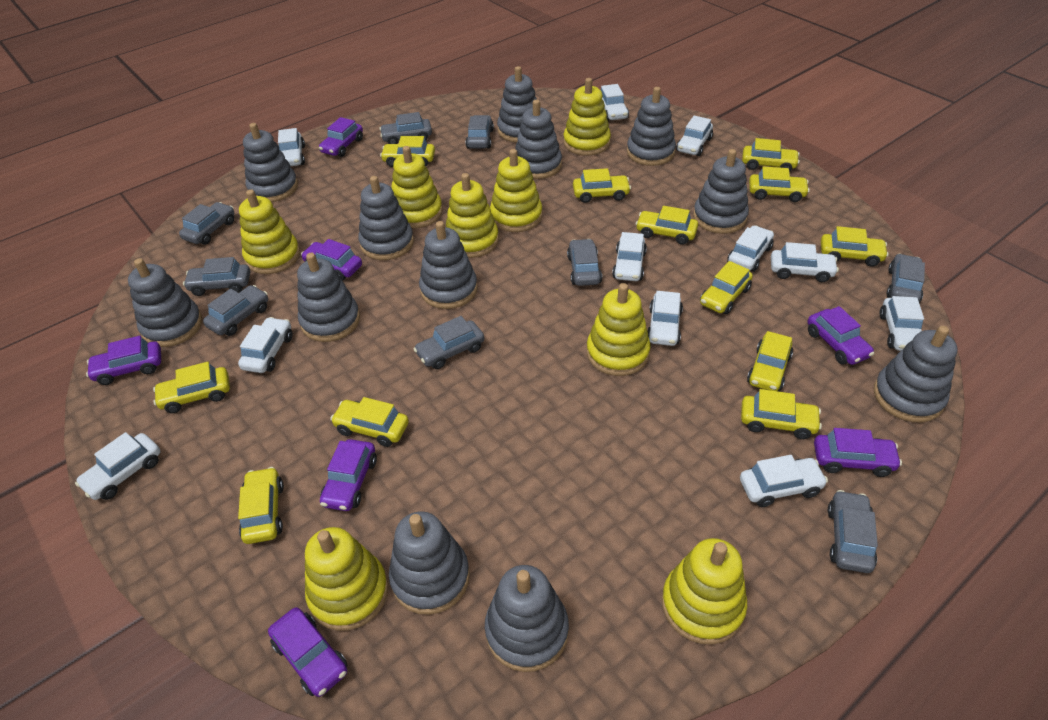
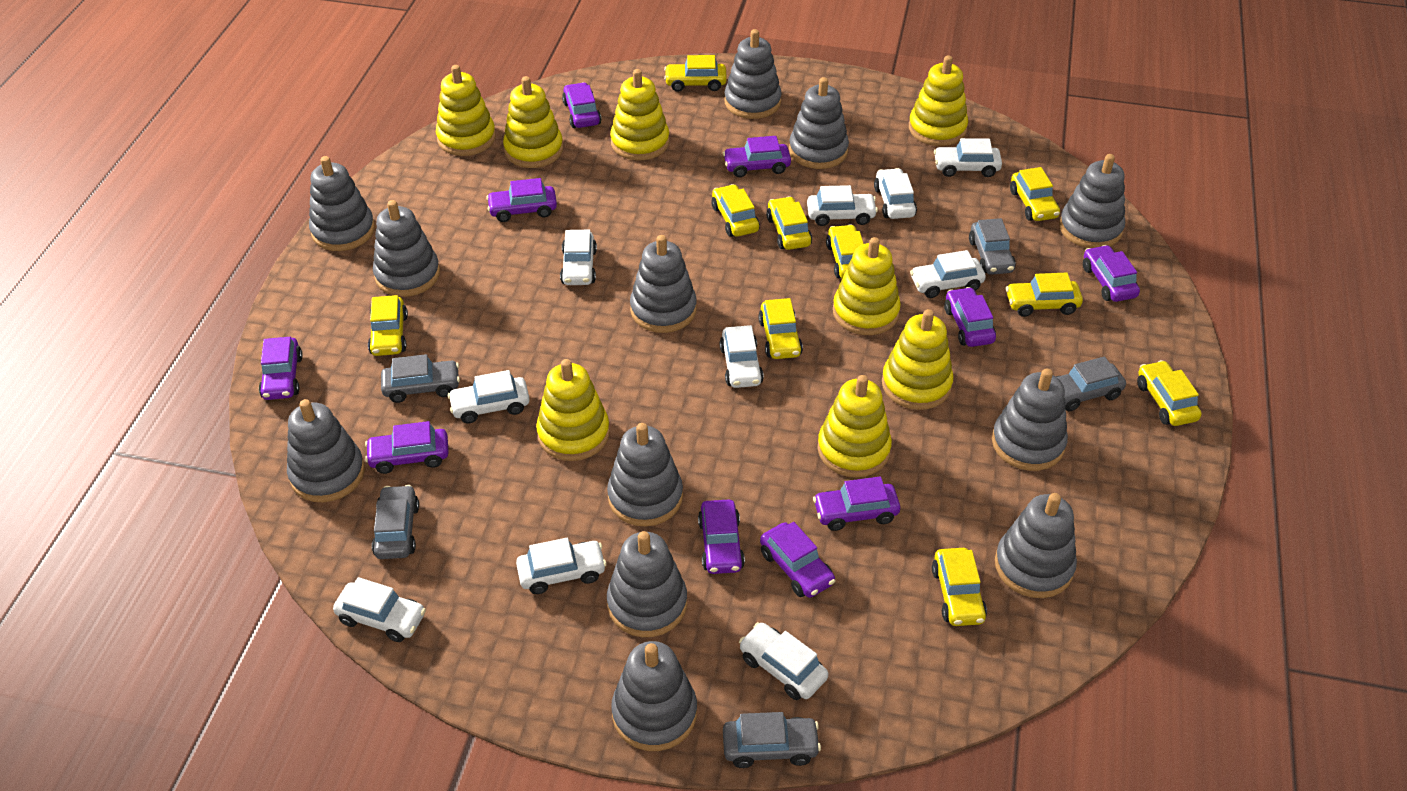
grey car: 9 -> 5
purple car: 7 -> 10
white car: 11 -> 10
yellow car: 12 -> 10

